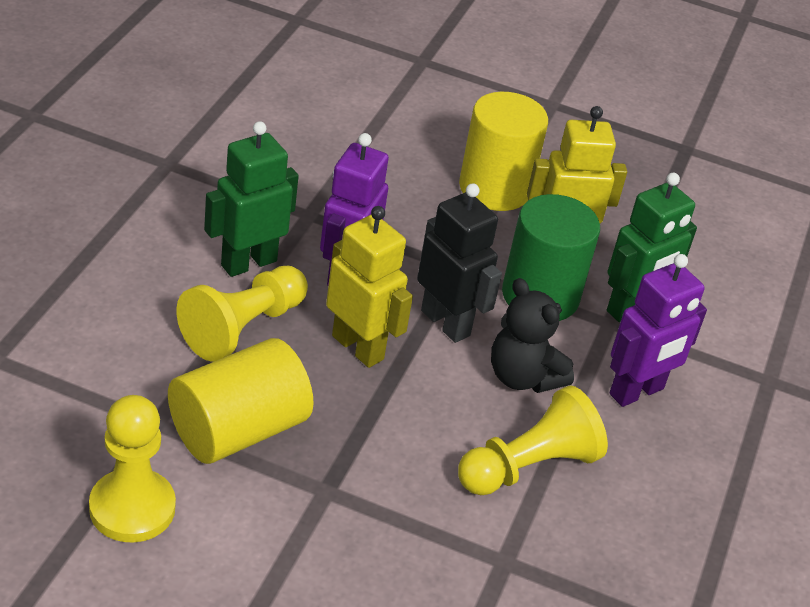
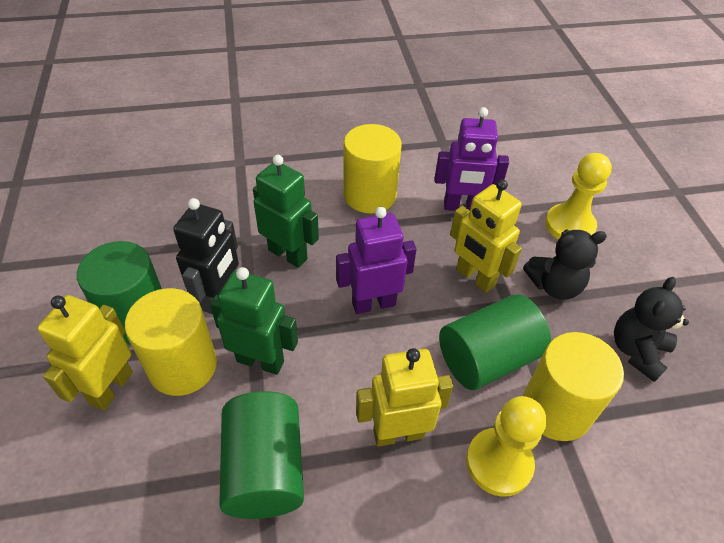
black teddy bear: 1 -> 2
green cylinder: 1 -> 3
yellow cylinder: 2 -> 3
yellow pawn: 3 -> 2
yellow robot: 2 -> 3

